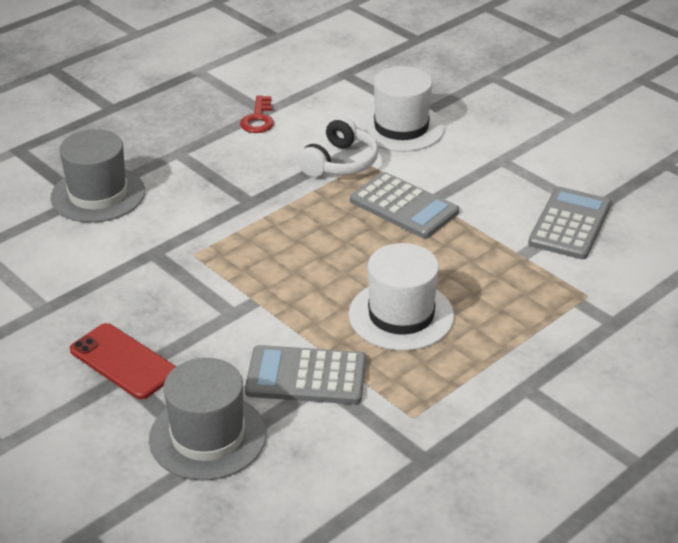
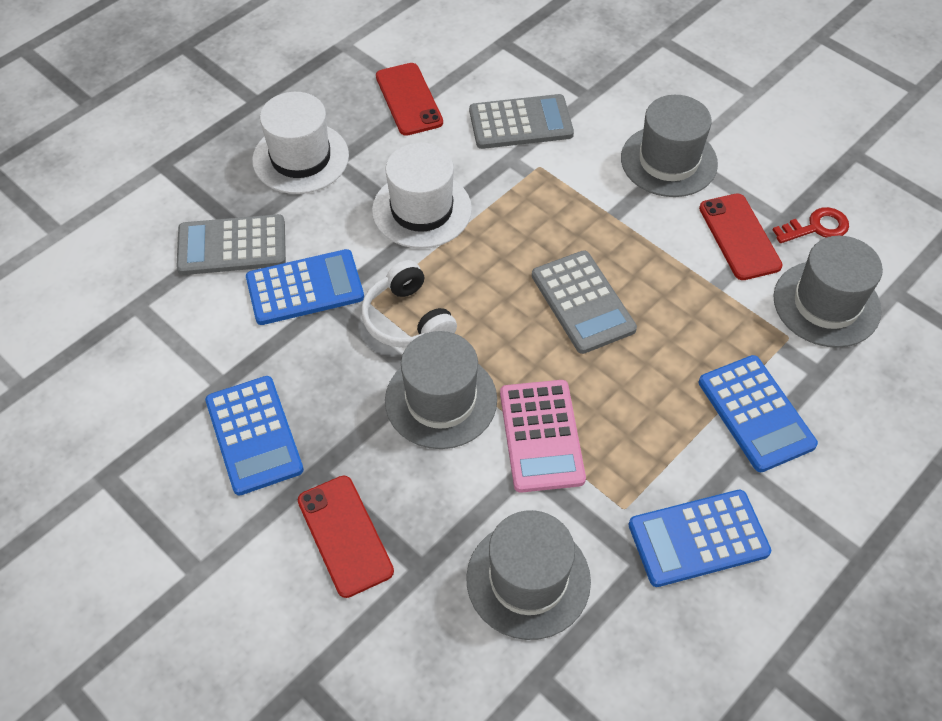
blue calculator: 0 -> 4
grey hat: 2 -> 4
pink calculator: 0 -> 1
red phone: 1 -> 3

